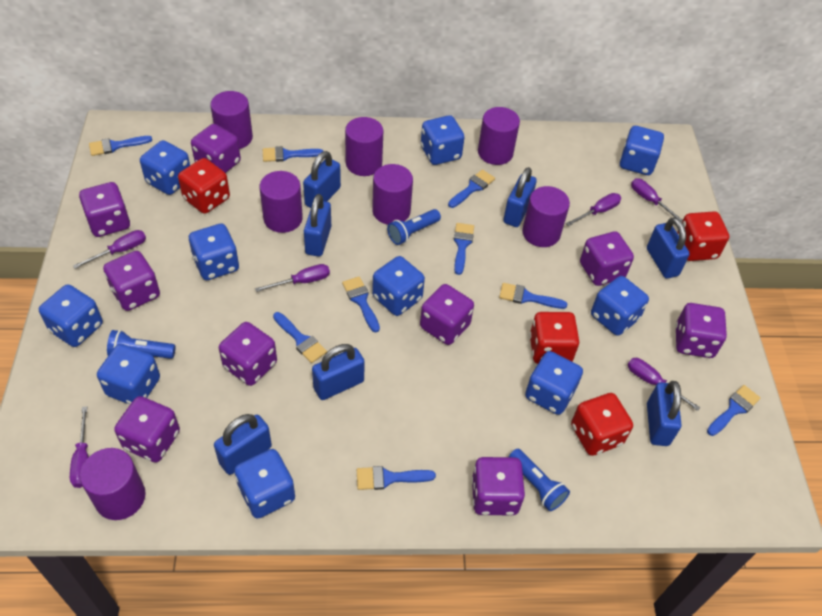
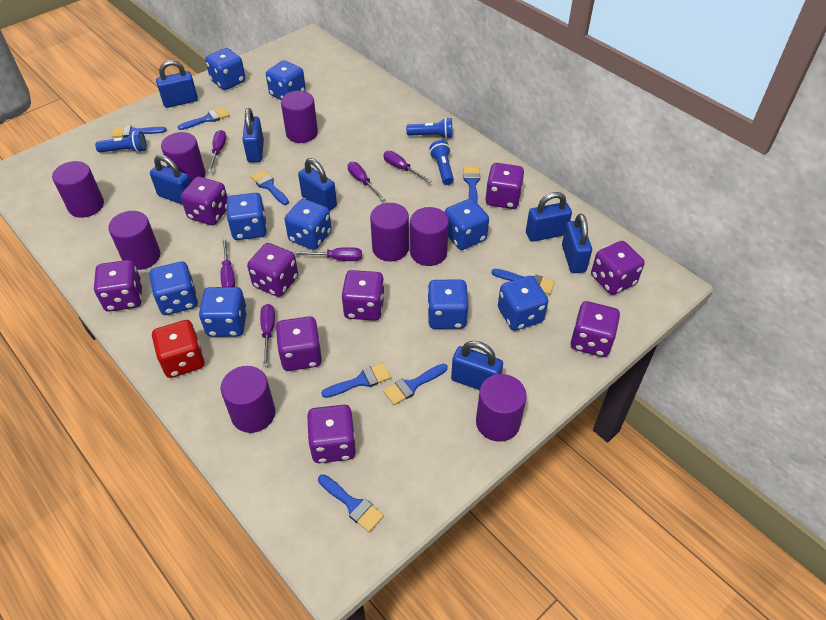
blue brush: 9 -> 8
blue dice: 10 -> 9
purple cylinder: 7 -> 8
red dice: 4 -> 1

